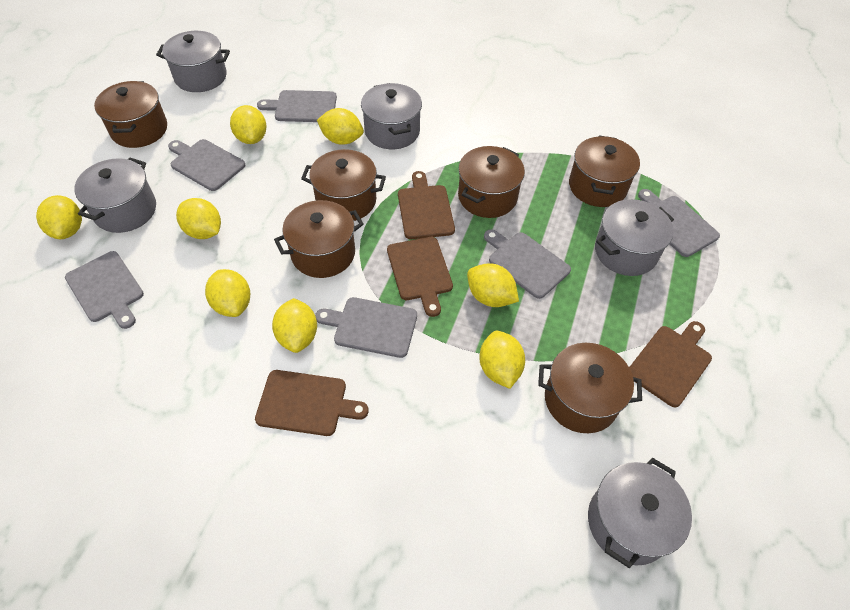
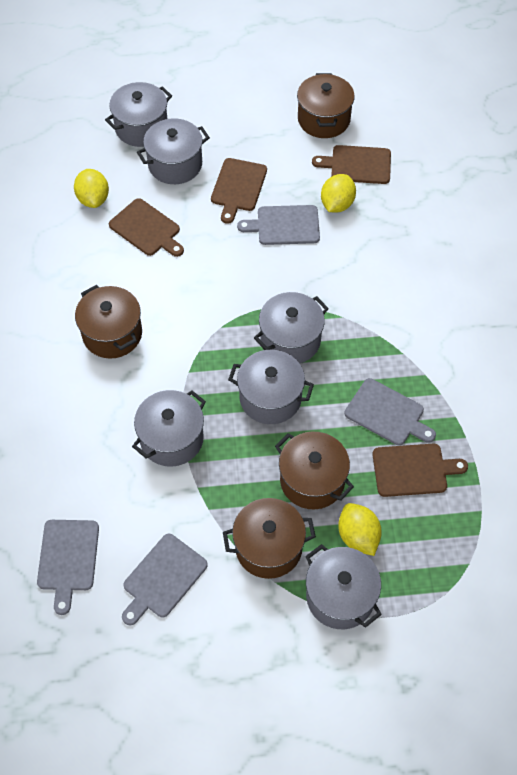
brown pot: 6 -> 4
grey cutting board: 6 -> 4
grey pot: 5 -> 6
yellow lemon: 8 -> 3

